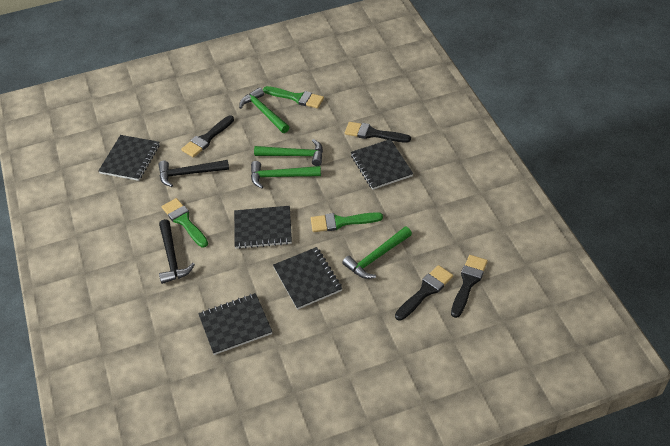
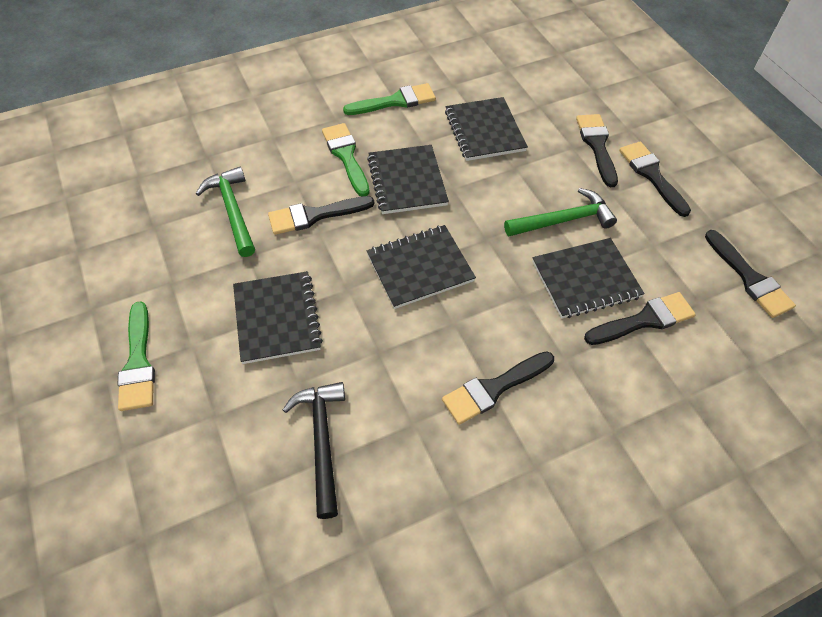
black brush: 4 -> 6
black hammer: 2 -> 1
green hammer: 4 -> 2

